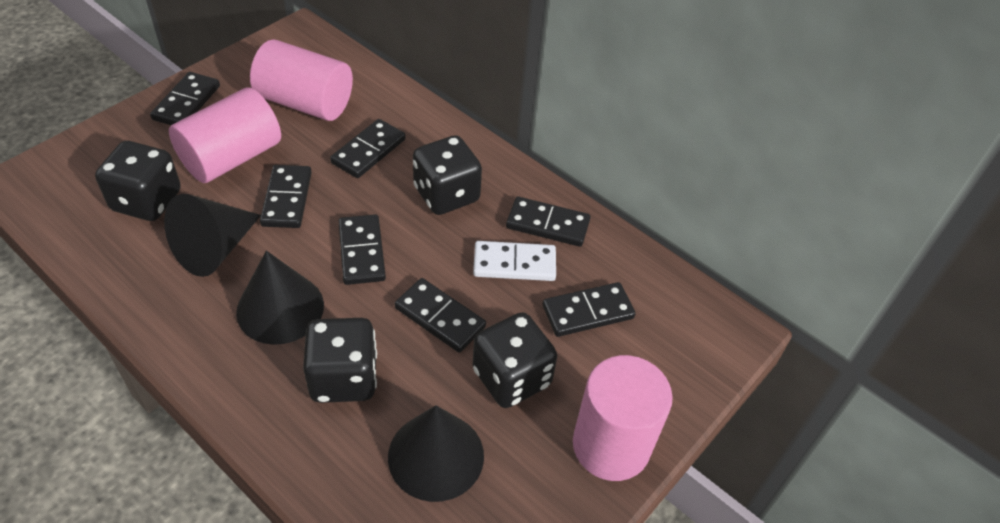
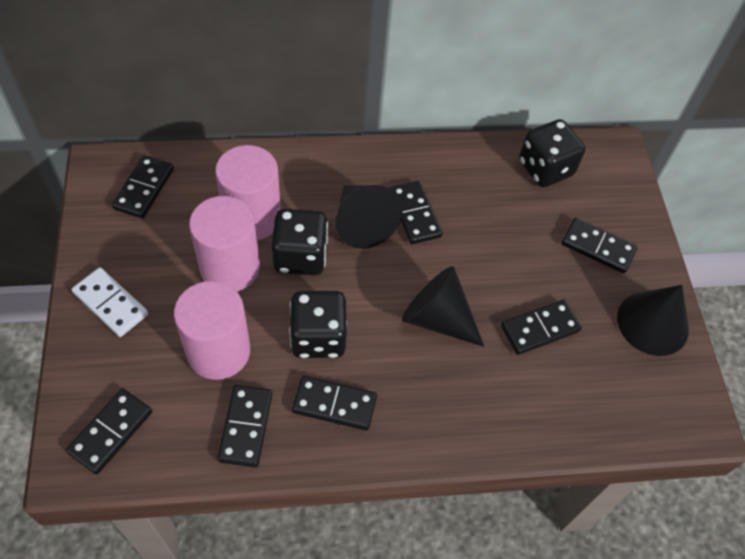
black dice: 4 -> 3

